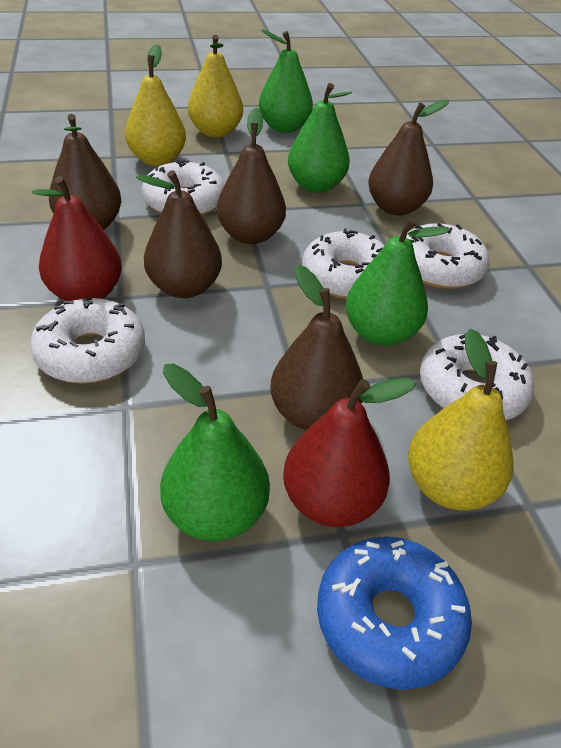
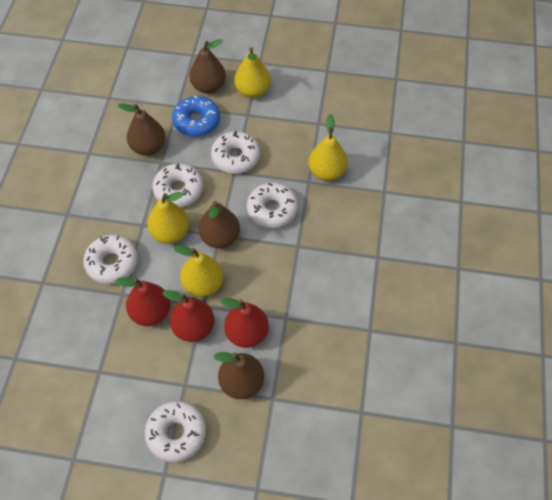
brown pear: 5 -> 4
green pear: 4 -> 0
red pear: 2 -> 3
yellow pear: 3 -> 4

